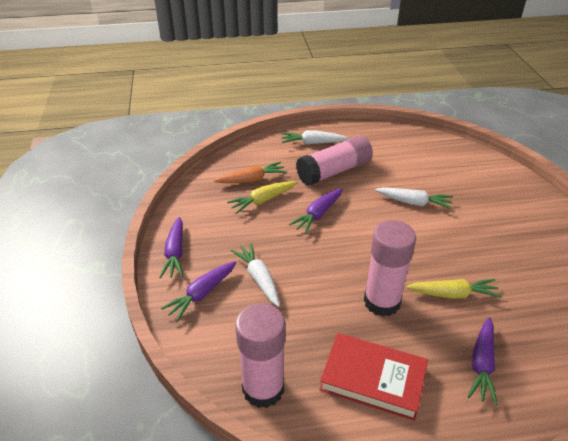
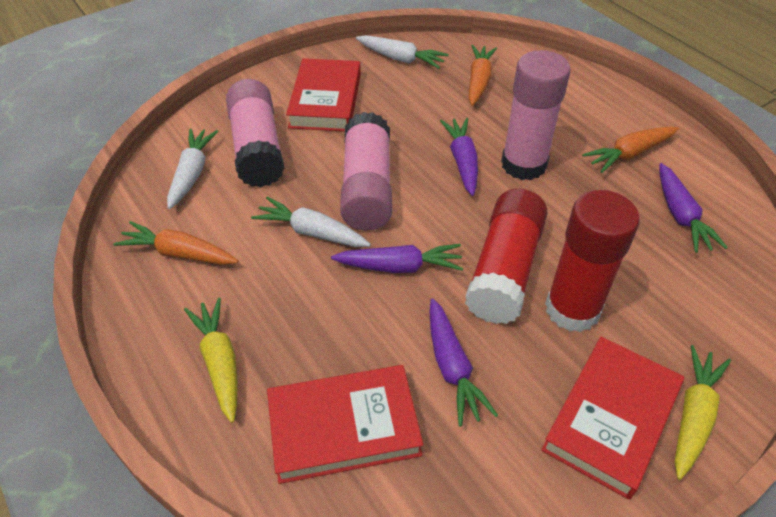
orange carrot: 1 -> 3
red book: 1 -> 3
red glue stick: 0 -> 2

